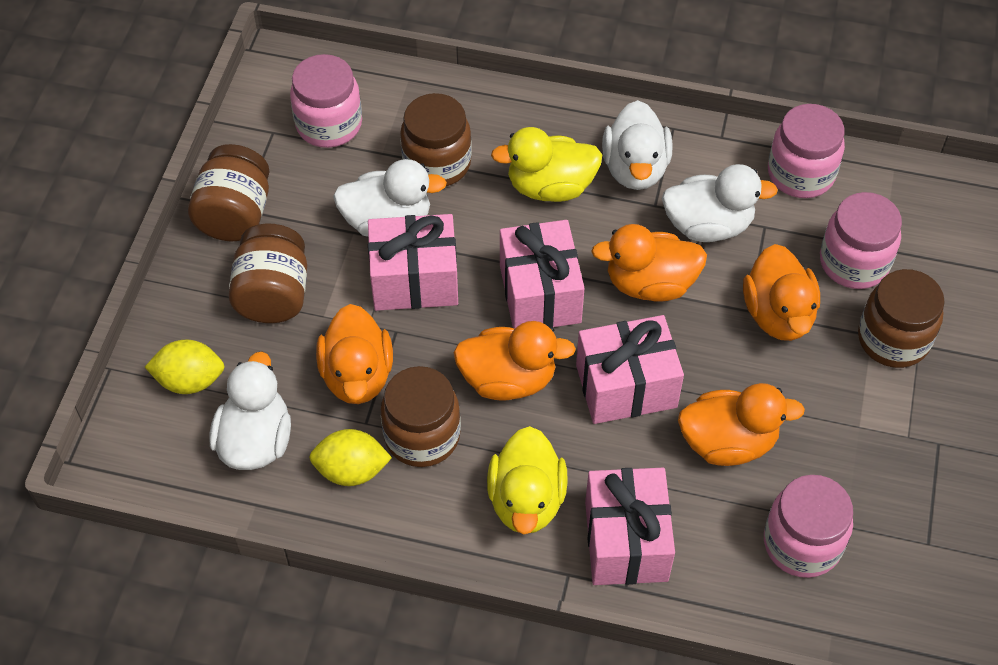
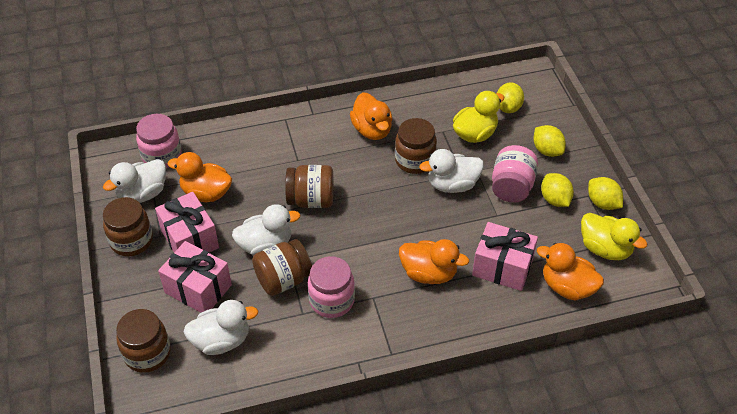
orange duck: 5 -> 4
pink gift: 4 -> 3
pink jar: 4 -> 3
yellow lemon: 2 -> 4

